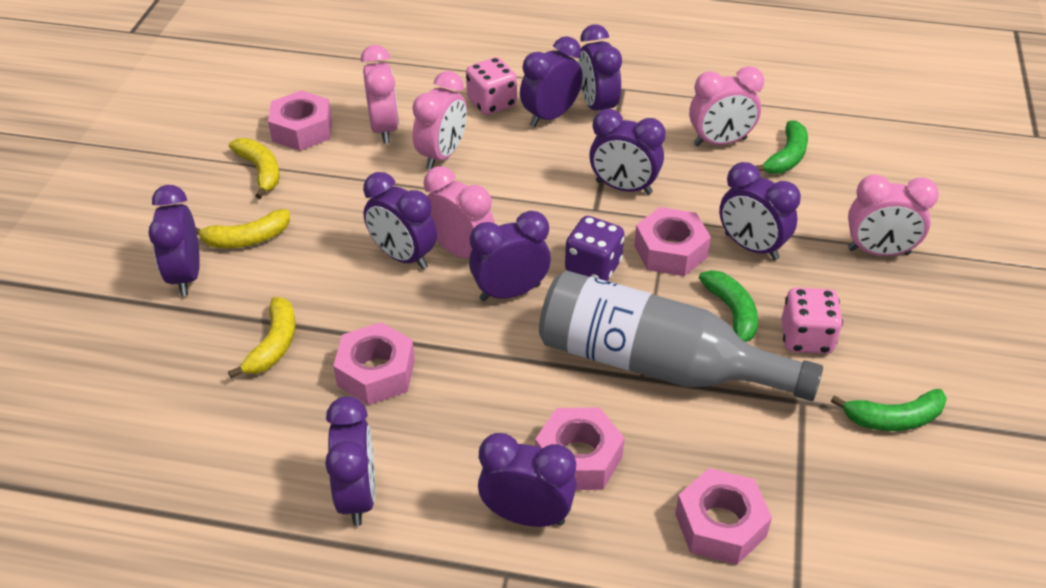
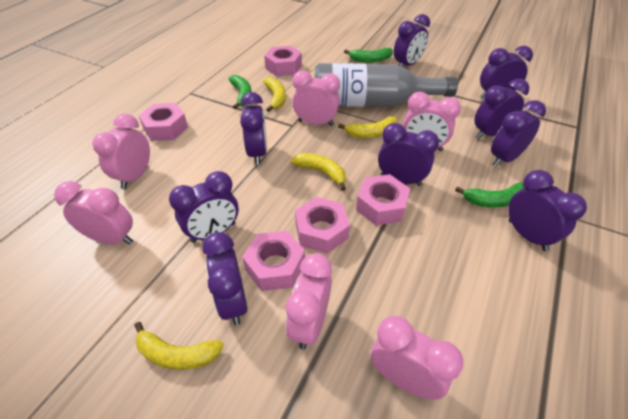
pink clock: 5 -> 6
pink dice: 2 -> 0
purple dice: 1 -> 0
yellow banana: 3 -> 4

